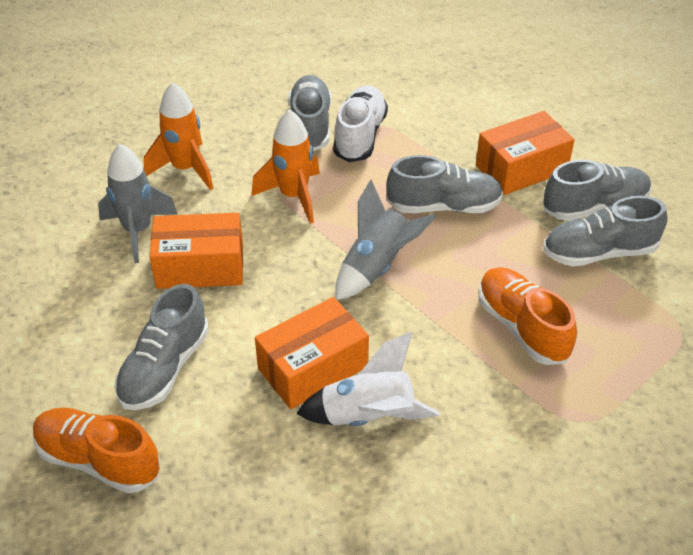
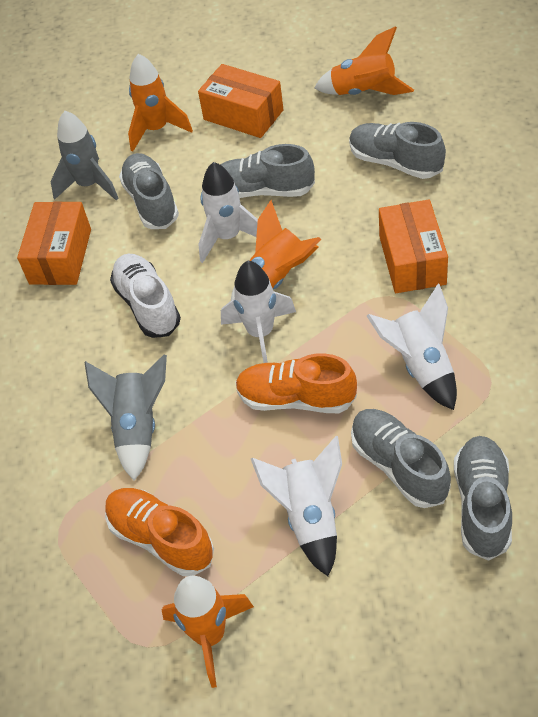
orange rocket: 2 -> 4
white rocket: 1 -> 4

